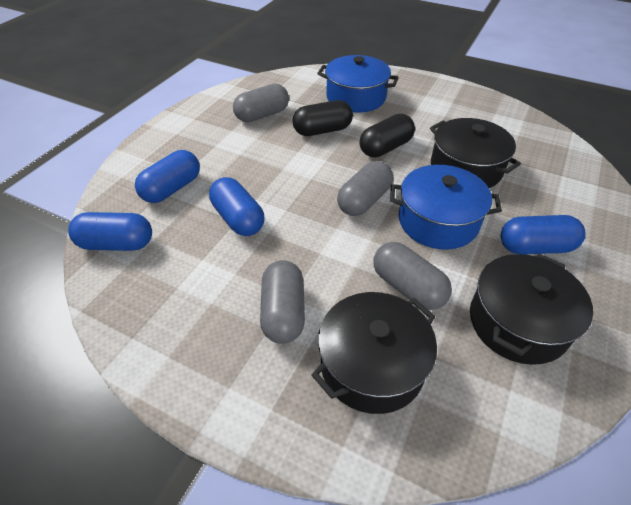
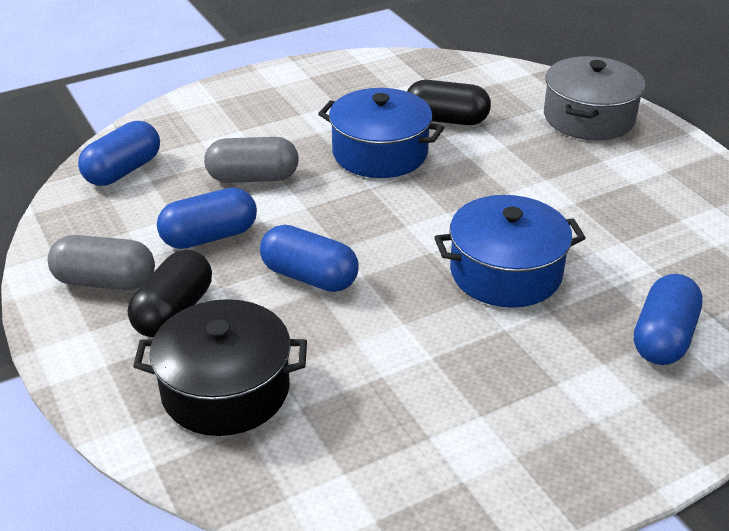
black pot: 3 -> 1
grey capsule: 4 -> 2
grey pot: 0 -> 1

